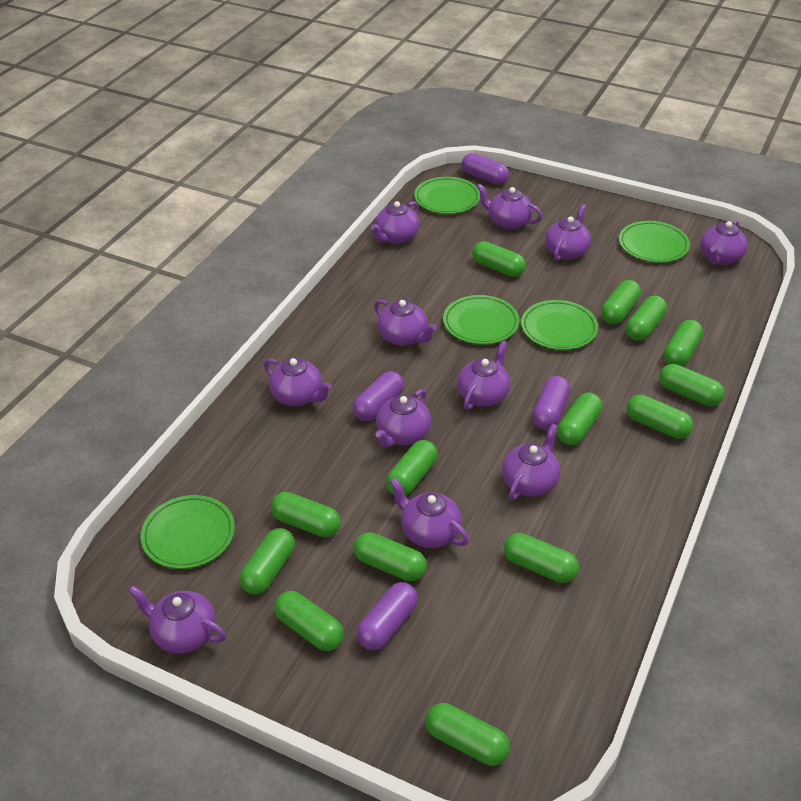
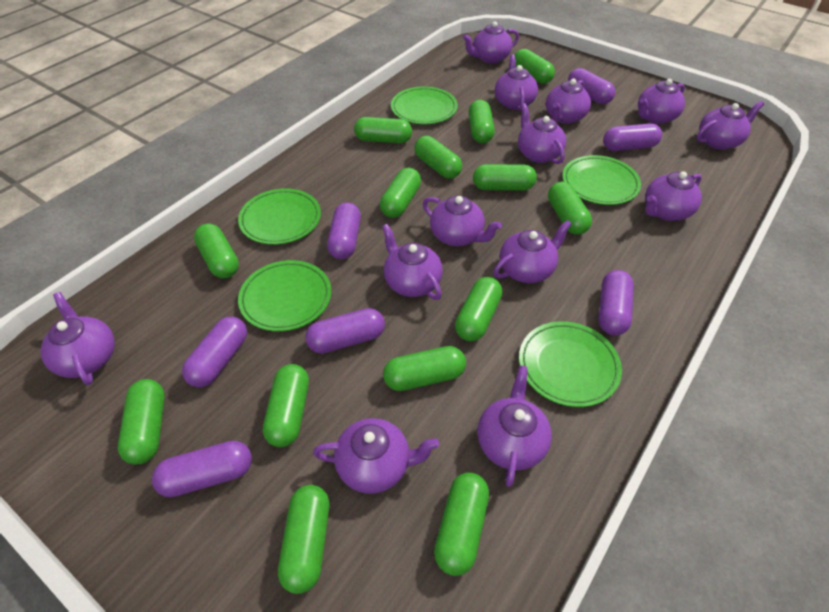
purple capsule: 4 -> 7
purple teapot: 11 -> 13

